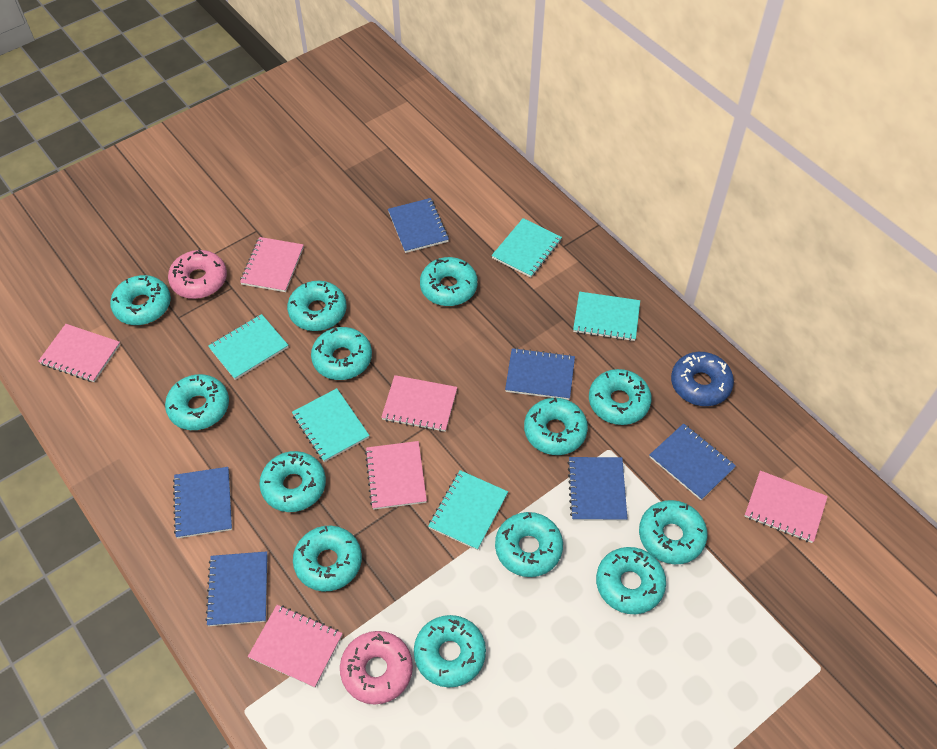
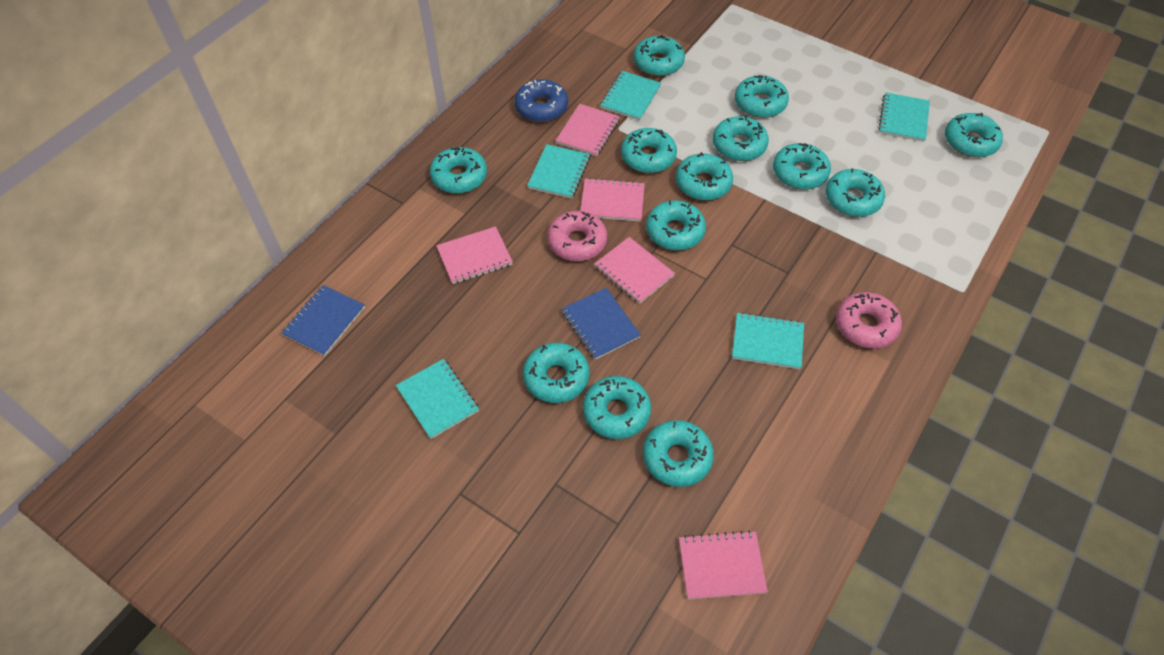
blue notebook: 6 -> 2
pink notebook: 6 -> 5

